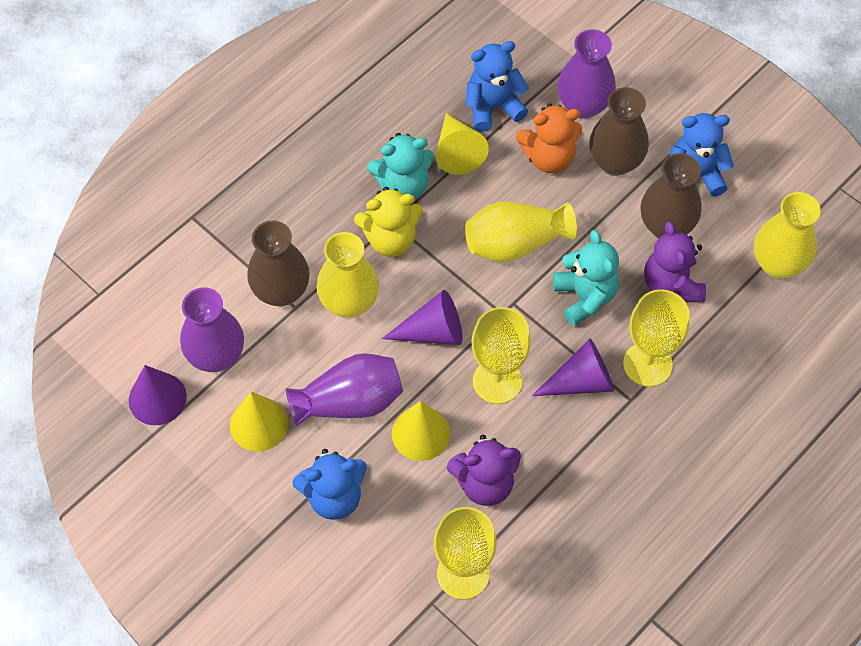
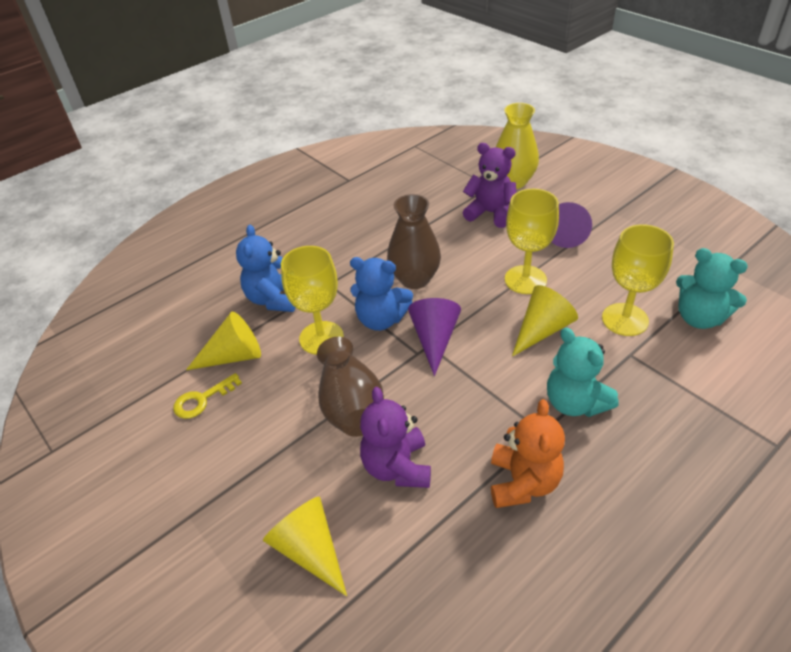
blue teddy bear: 3 -> 2
brown vase: 3 -> 2
purple cone: 3 -> 2
purple vase: 3 -> 0
yellow key: 0 -> 1
yellow teddy bear: 1 -> 0
yellow vase: 3 -> 1

